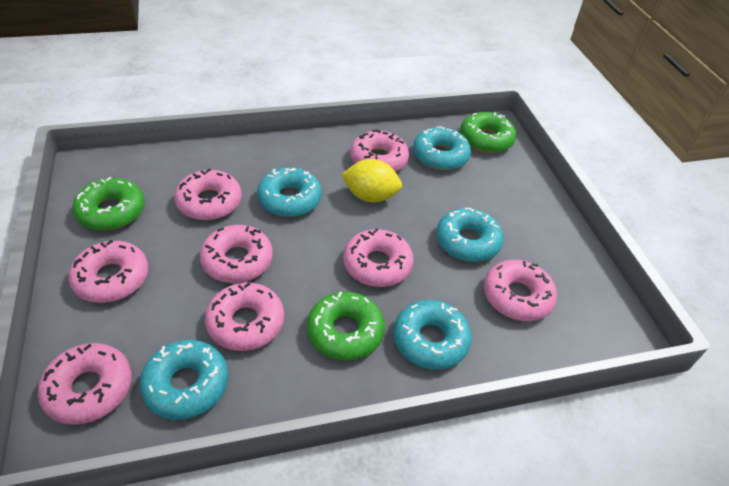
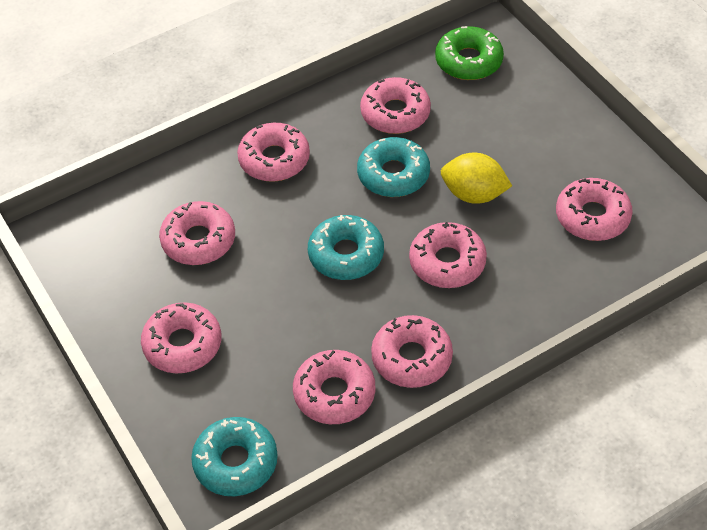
green donut: 3 -> 1
turquoise donut: 5 -> 3

